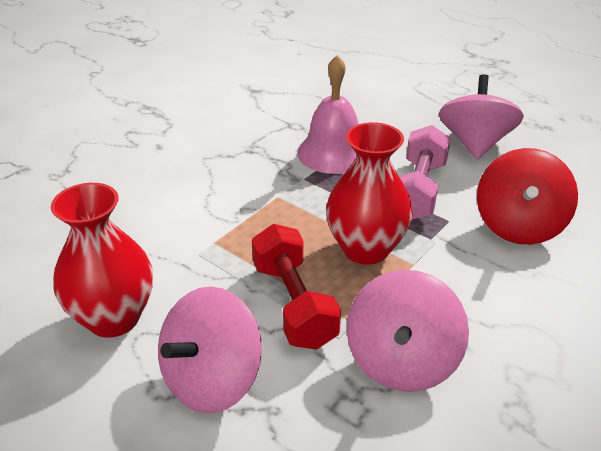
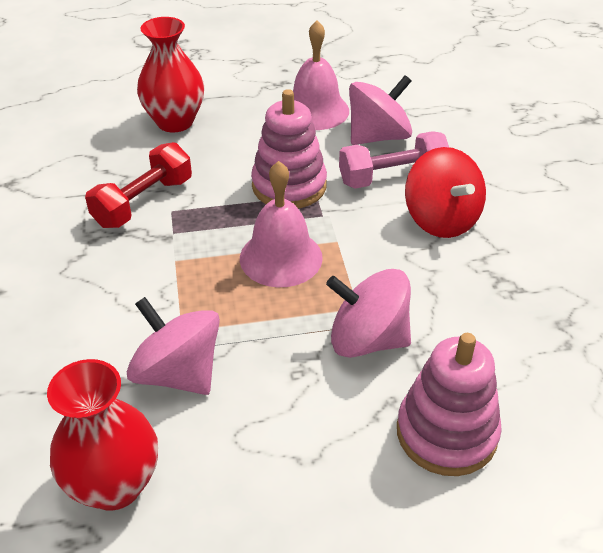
pink bell: 1 -> 2
pink stacking toy: 0 -> 2

